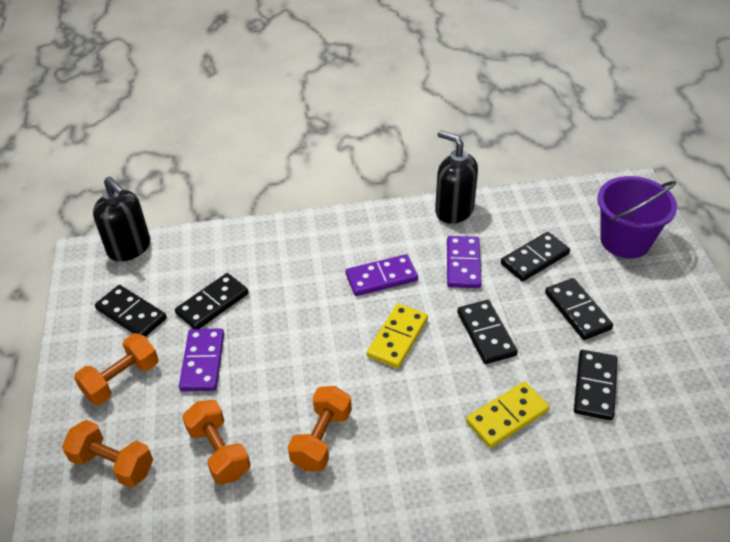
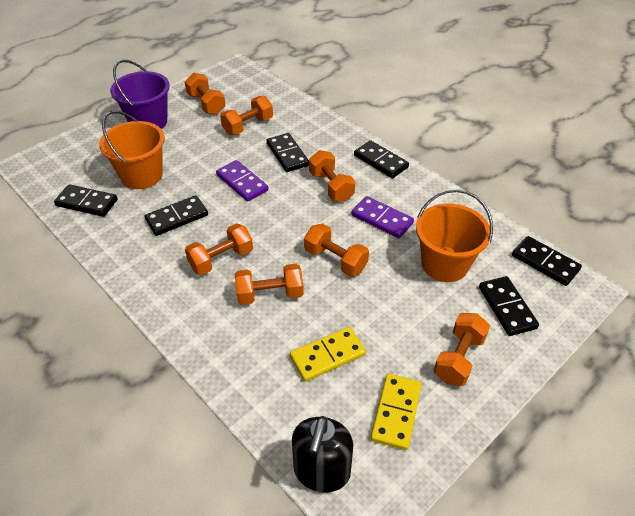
black soap dispenser: 2 -> 1
orange bucket: 0 -> 2
orange dumbbell: 4 -> 7
purple domino: 3 -> 2

